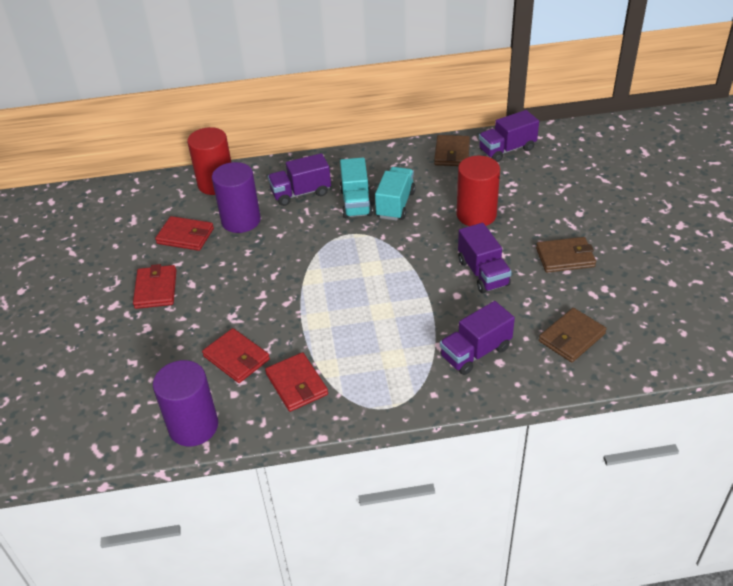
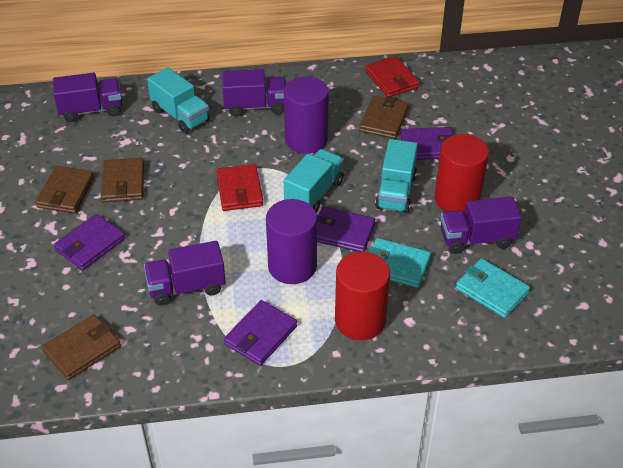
brown wallet: 3 -> 4
purple wallet: 0 -> 4
red wallet: 4 -> 2
turquoise truck: 2 -> 3
turquoise wallet: 0 -> 2

